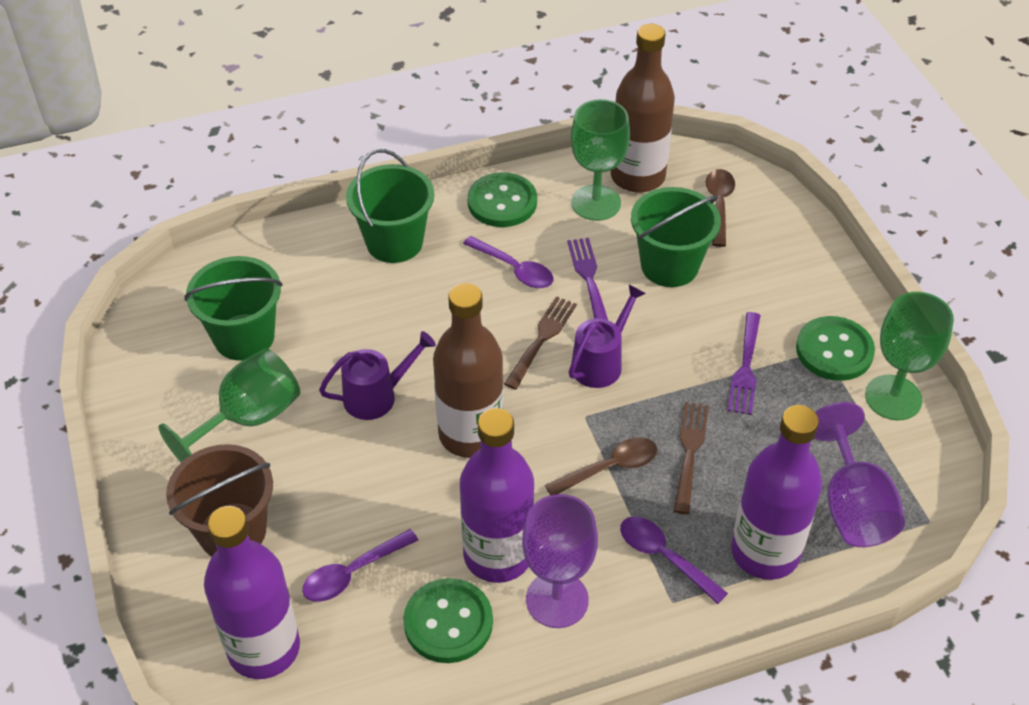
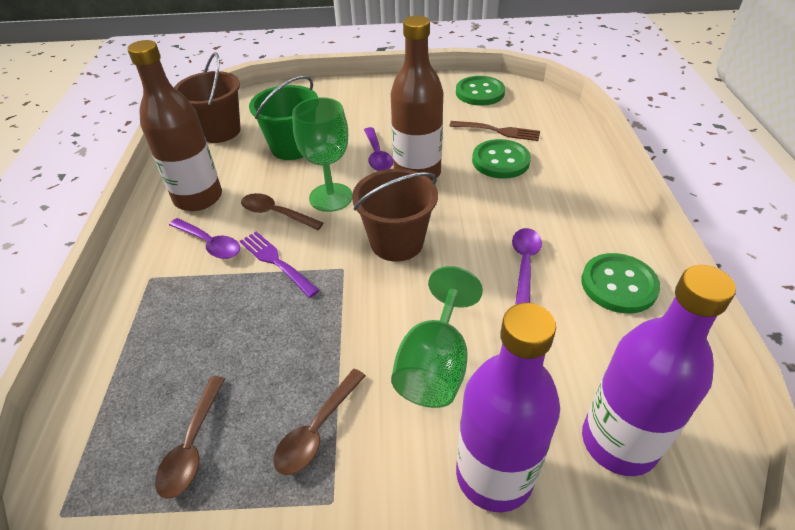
brown bucket: 1 -> 2
brown fork: 2 -> 1
brown spoon: 2 -> 3
green bucket: 3 -> 1
green goblet: 3 -> 2
purple bottle: 3 -> 2
purple fork: 2 -> 1
purple goblet: 2 -> 0
purple watering can: 2 -> 0

